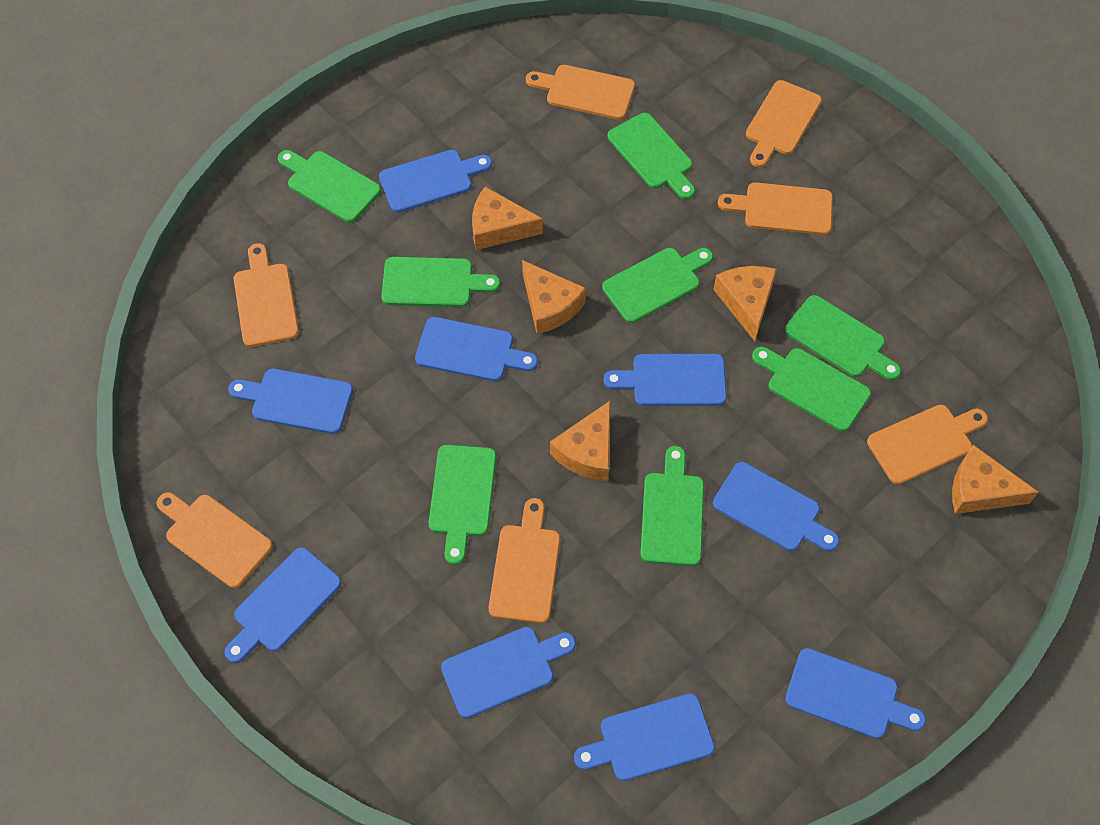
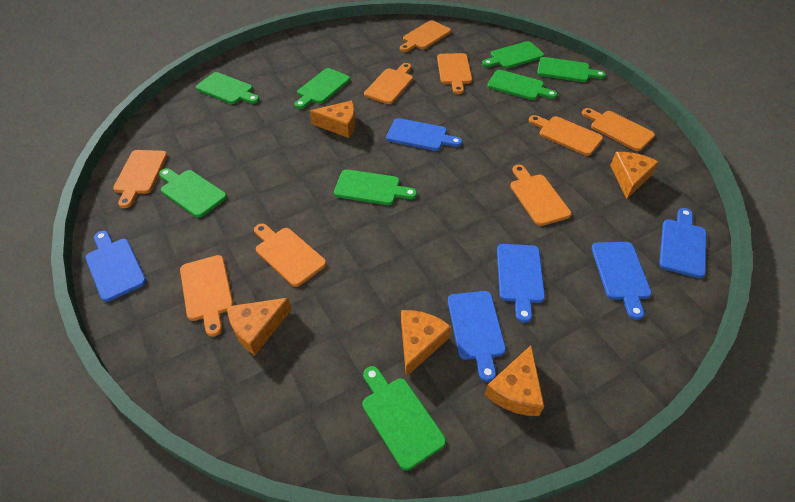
blue cutting board: 9 -> 6
orange cutting board: 7 -> 9

